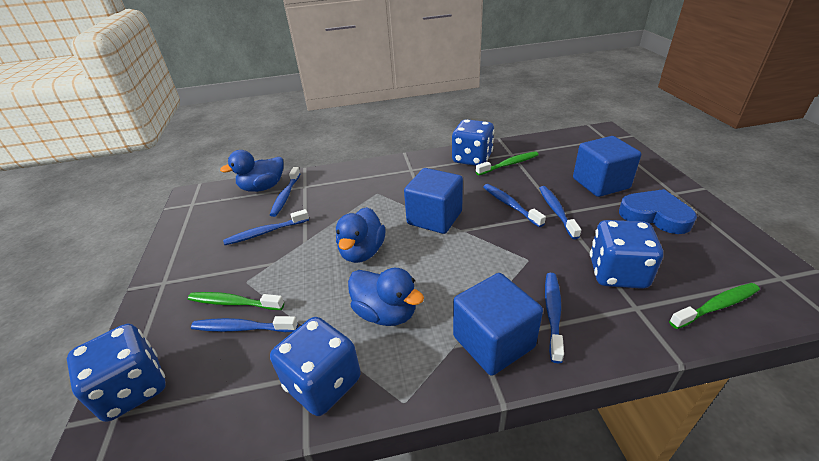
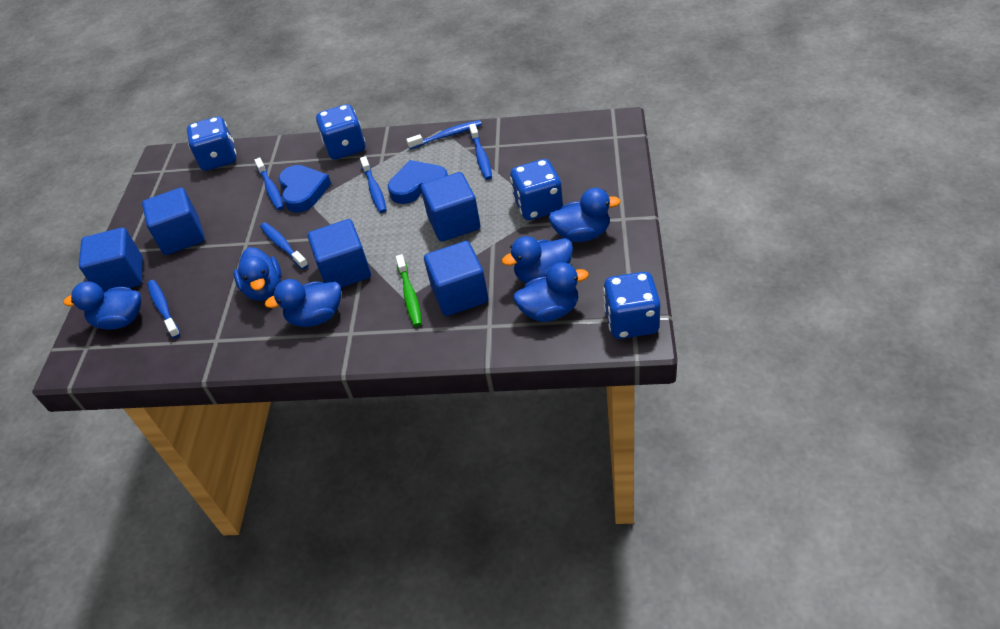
blue cube: 3 -> 5
blue duck: 3 -> 6
blue heart: 1 -> 2
green toothbrush: 3 -> 1

